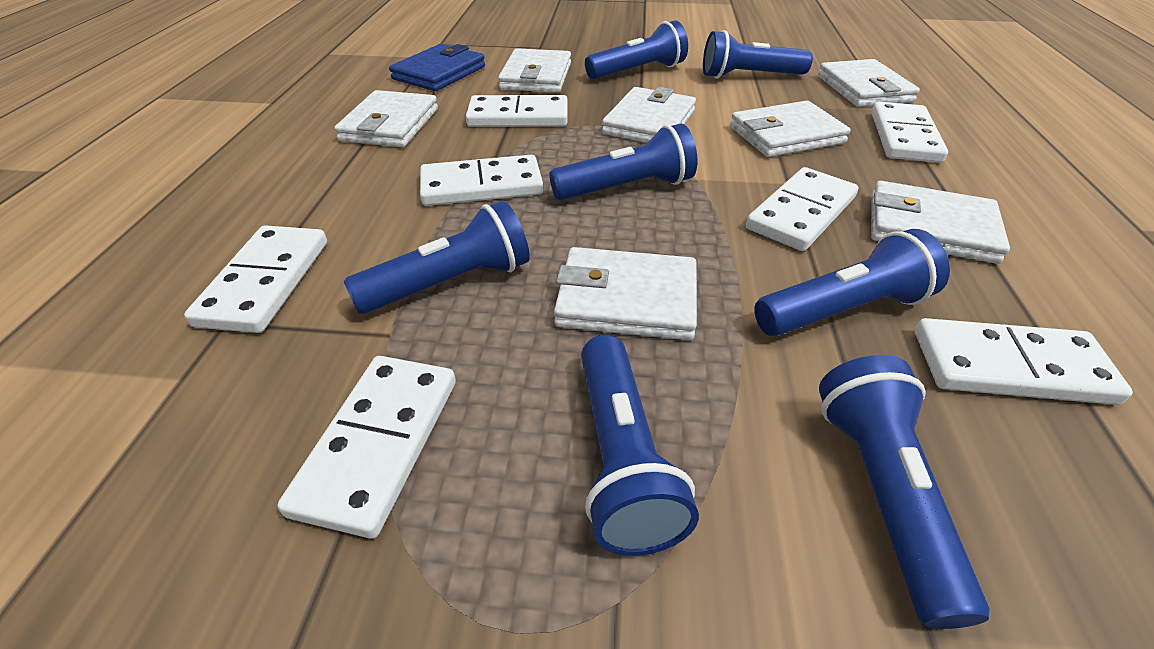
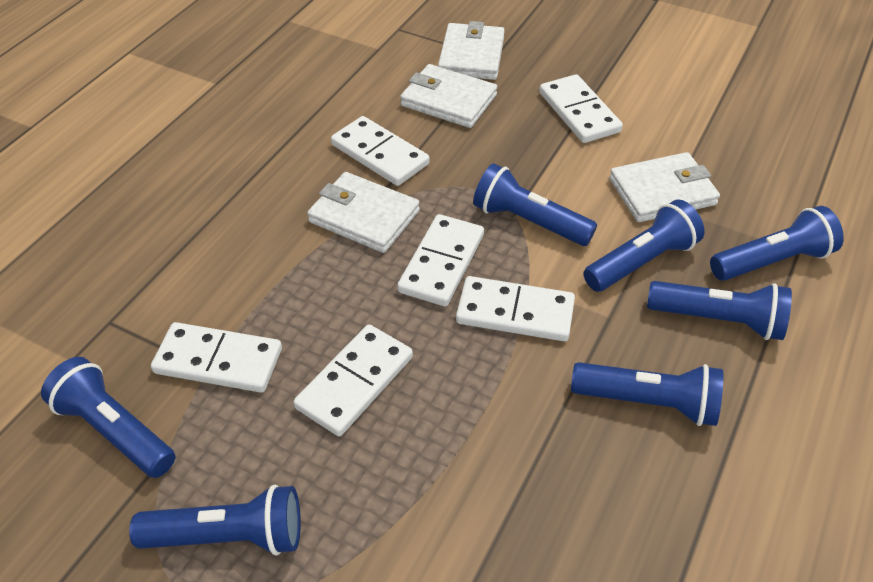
blue wallet: 1 -> 0
white domino: 7 -> 6
white wallet: 7 -> 4

